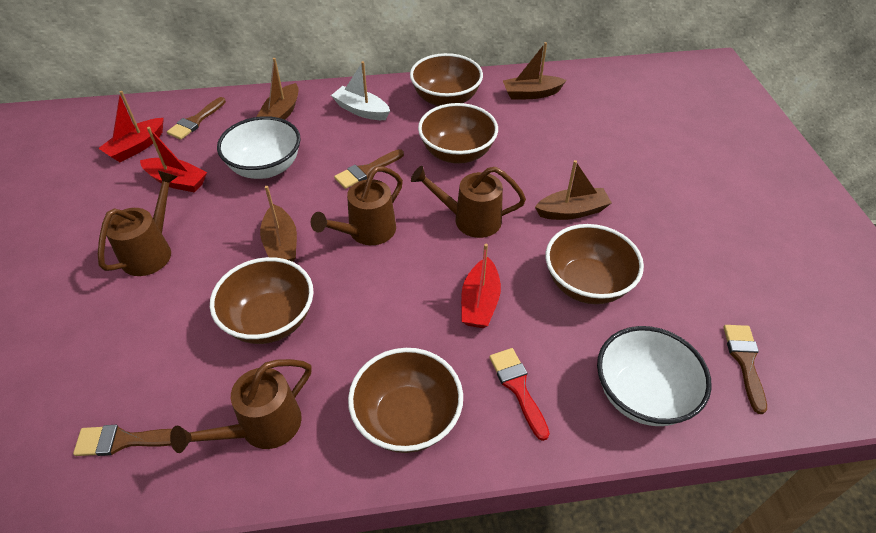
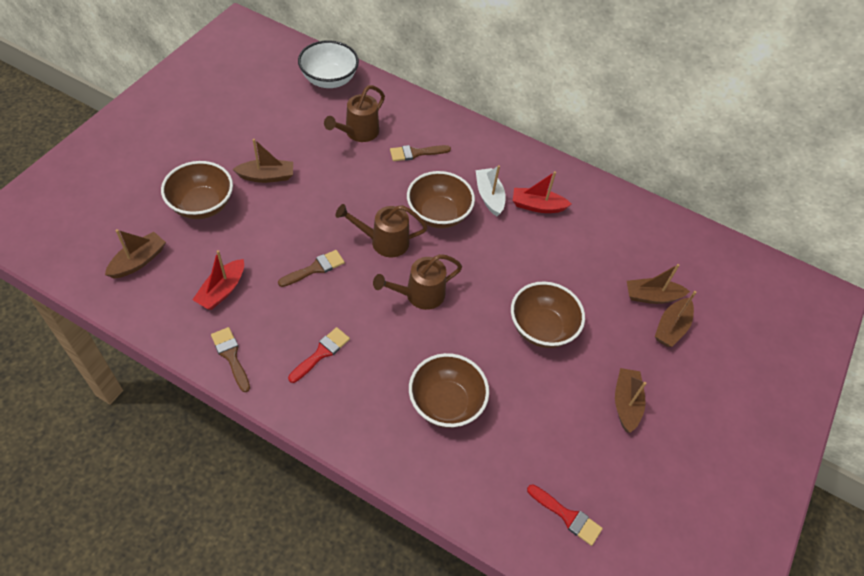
brown boat: 4 -> 5
brown bowl: 5 -> 4
brown brush: 4 -> 3
brown watering can: 4 -> 3
red boat: 3 -> 2
red brush: 1 -> 2
white bowl: 2 -> 1

